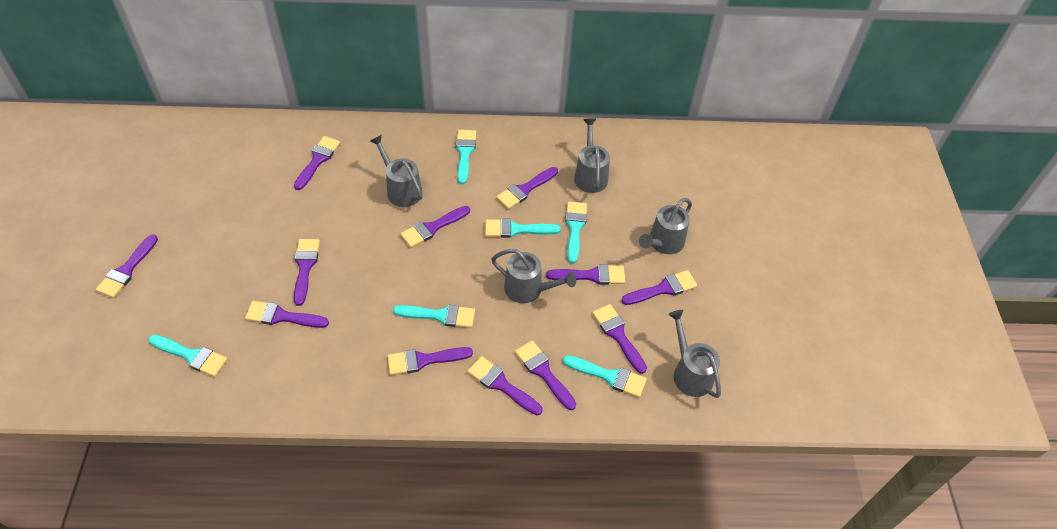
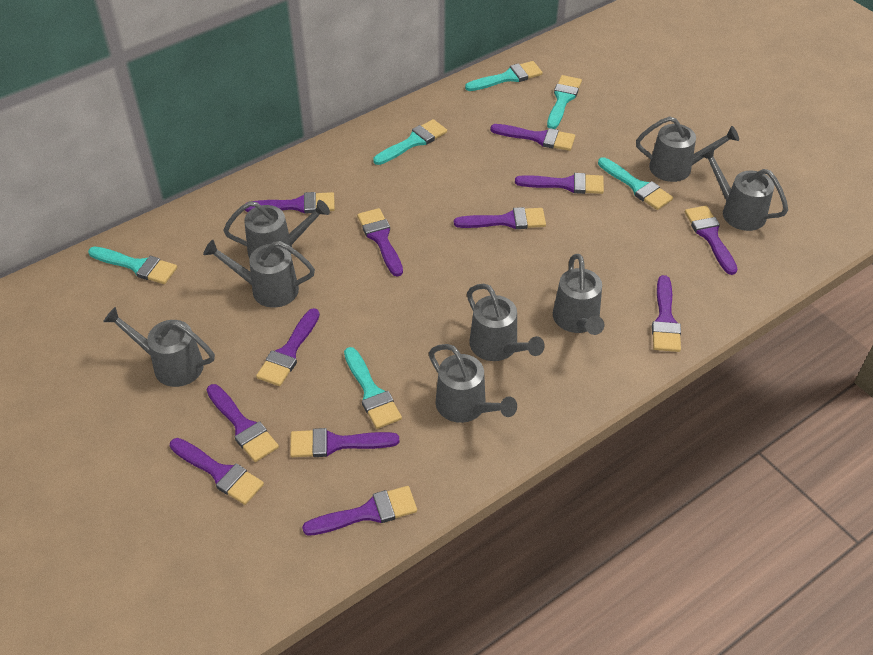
grey watering can: 5 -> 8

